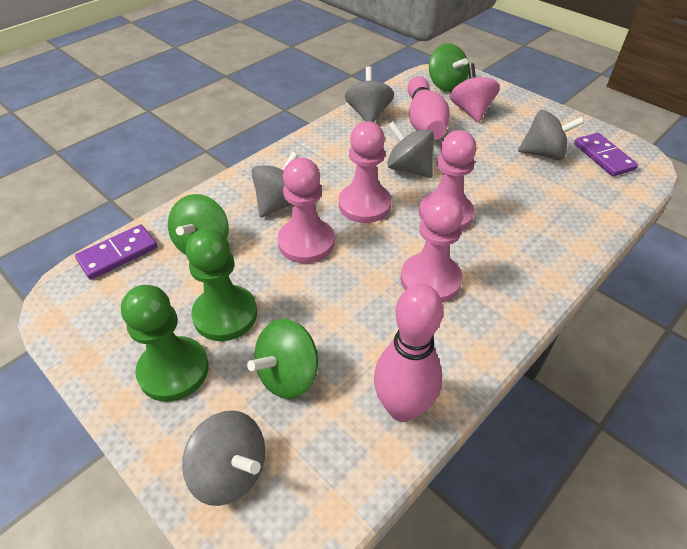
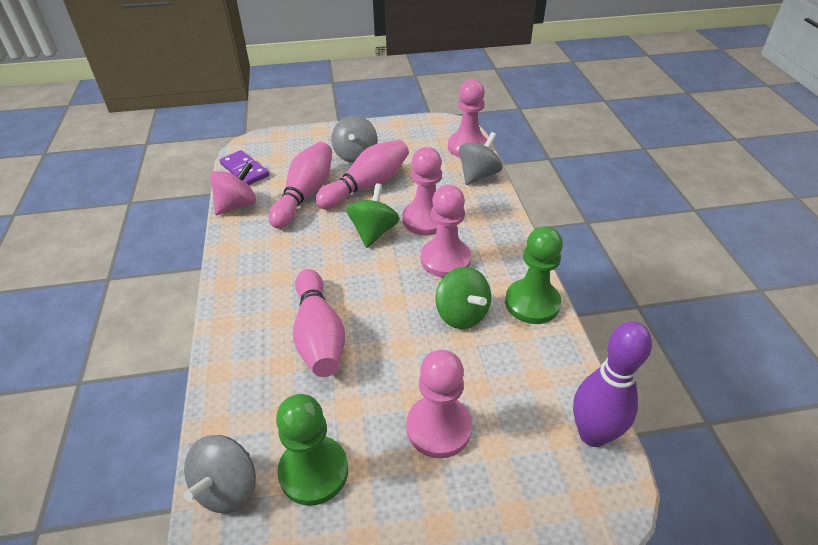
green spinning top: 3 -> 2
grey spinning top: 5 -> 3
pink bowling pin: 2 -> 3
purple bowling pin: 0 -> 1
purple domino: 2 -> 1

